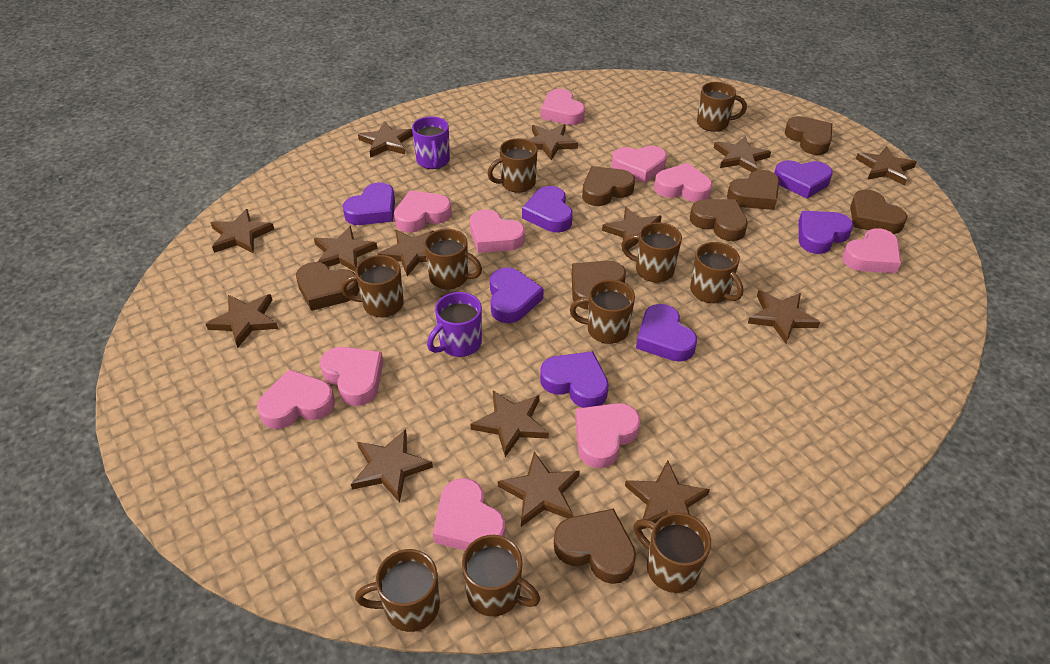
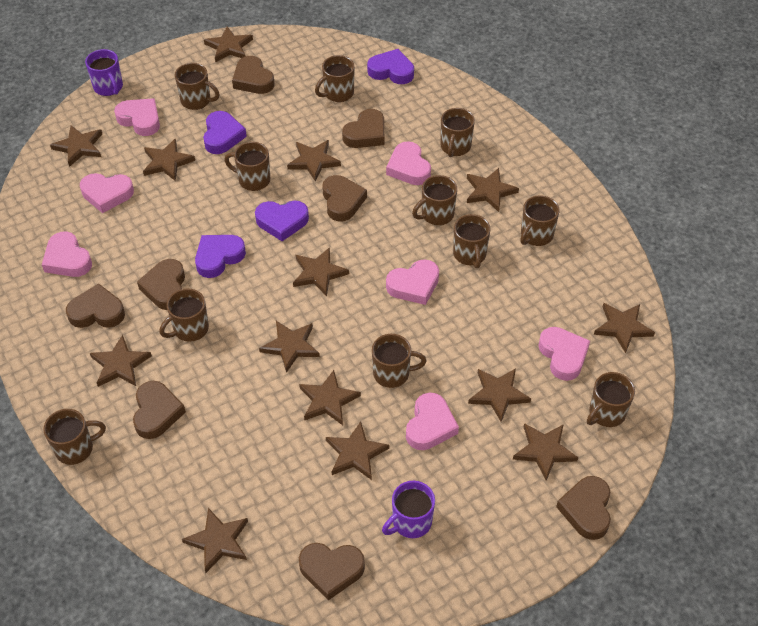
brown mug: 10 -> 11
pink heart: 10 -> 7
purple heart: 7 -> 4

